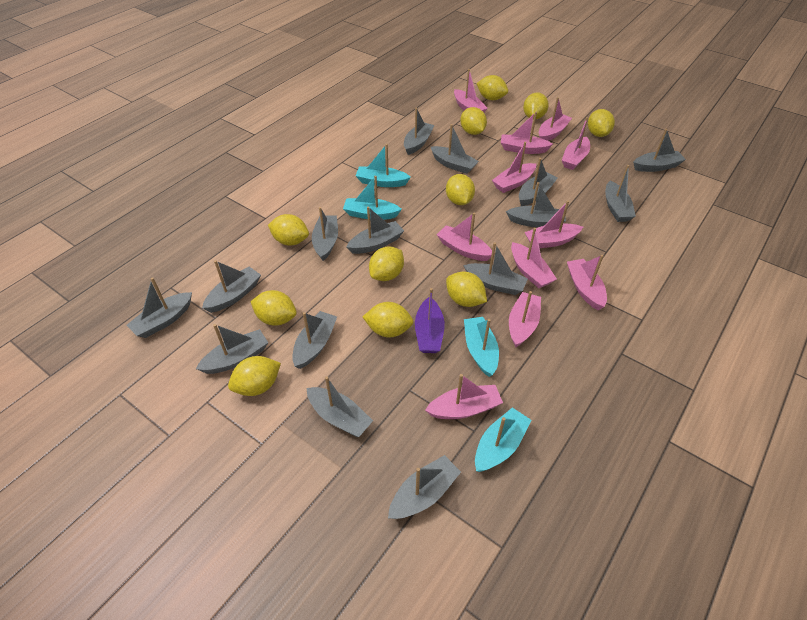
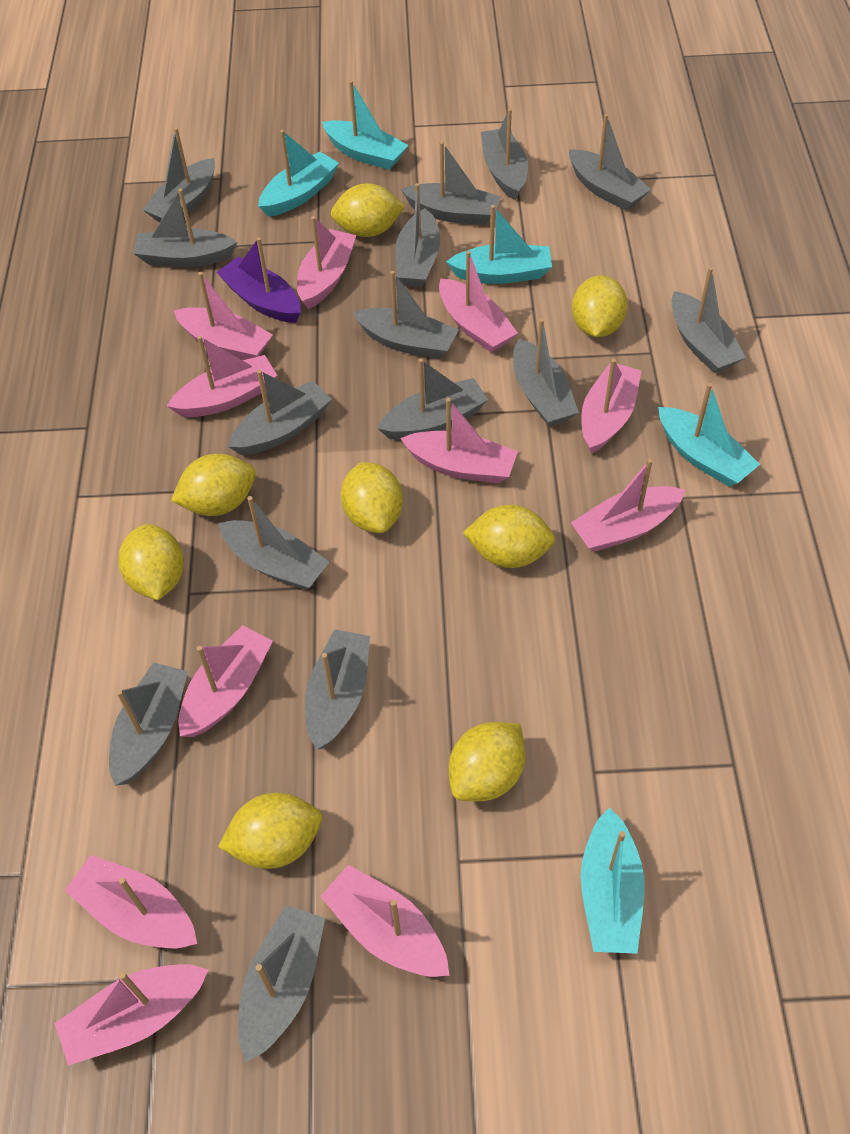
turquoise boat: 4 -> 5
yellow lemon: 11 -> 8

